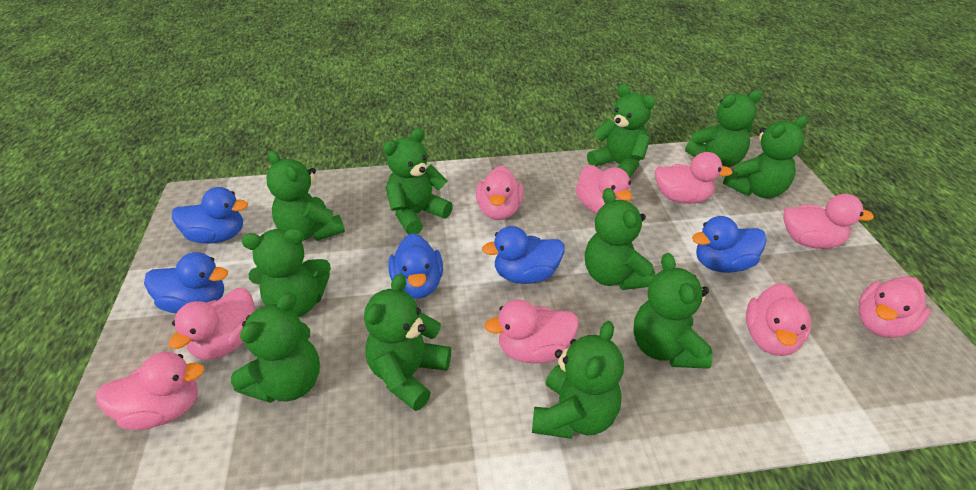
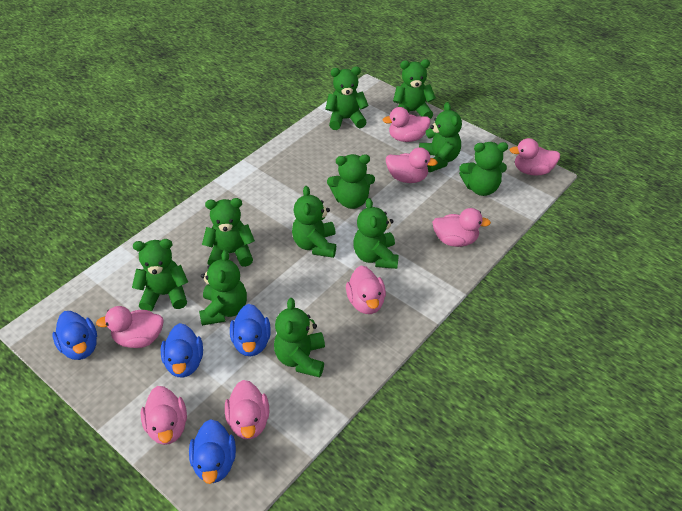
blue duck: 5 -> 4
pink duck: 9 -> 8

